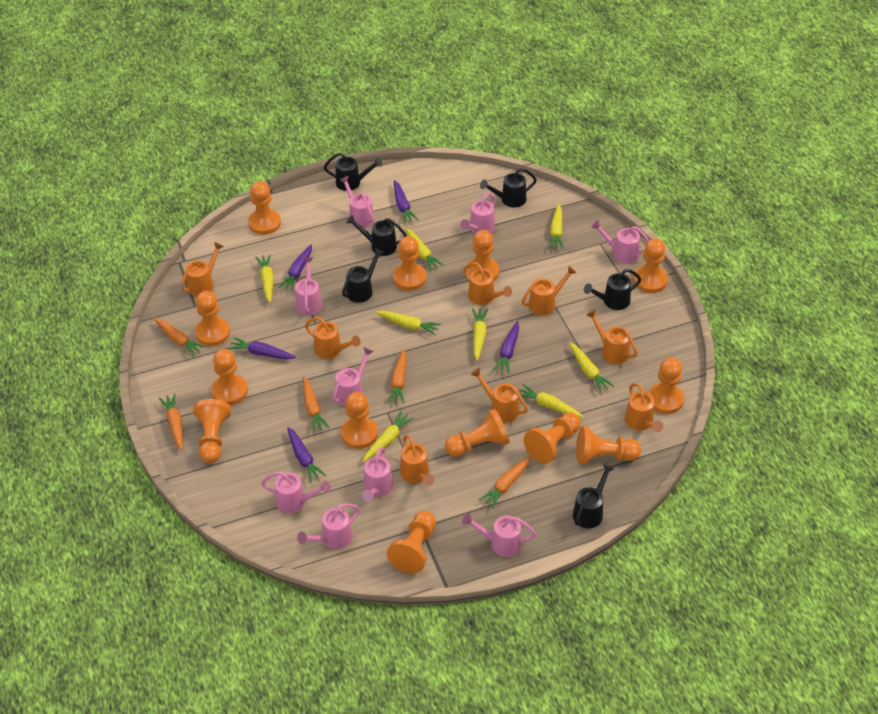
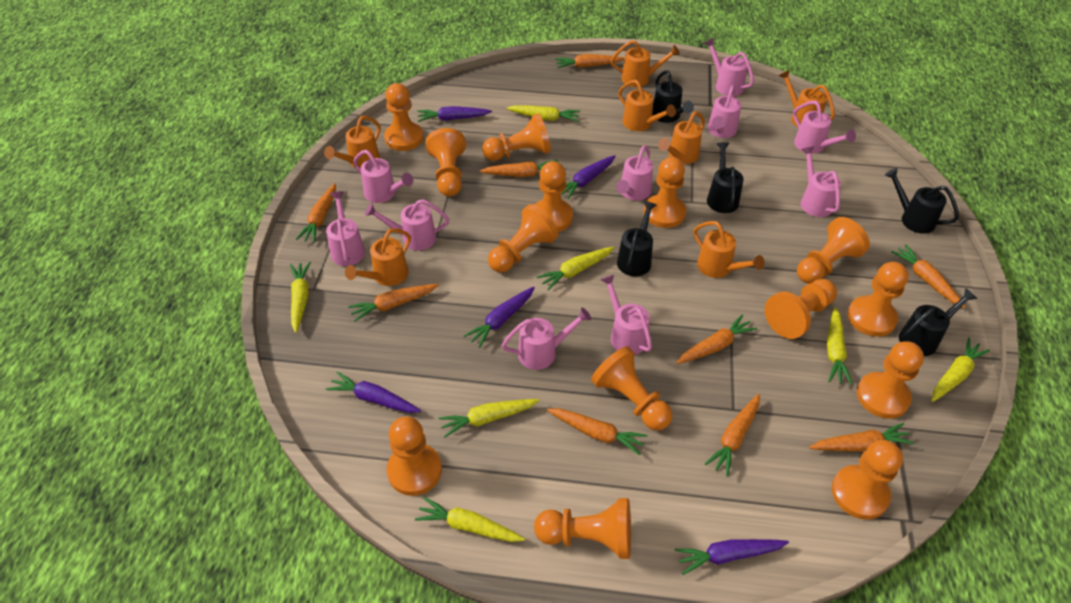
black watering can: 6 -> 5
orange carrot: 5 -> 9
orange pawn: 13 -> 14
orange watering can: 8 -> 7
pink watering can: 9 -> 10
yellow carrot: 8 -> 7

